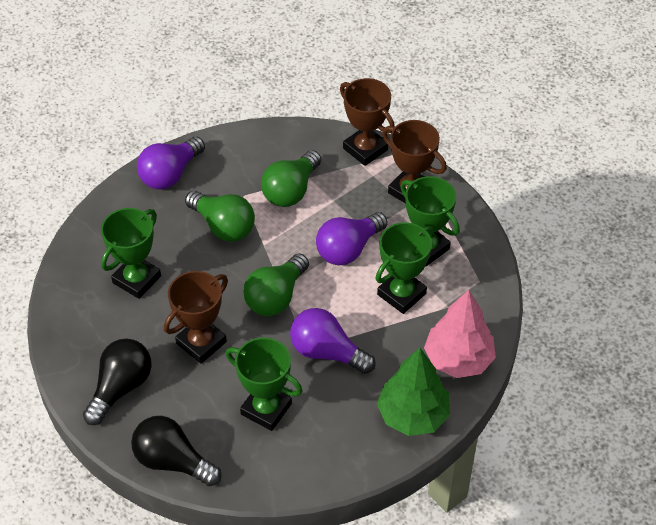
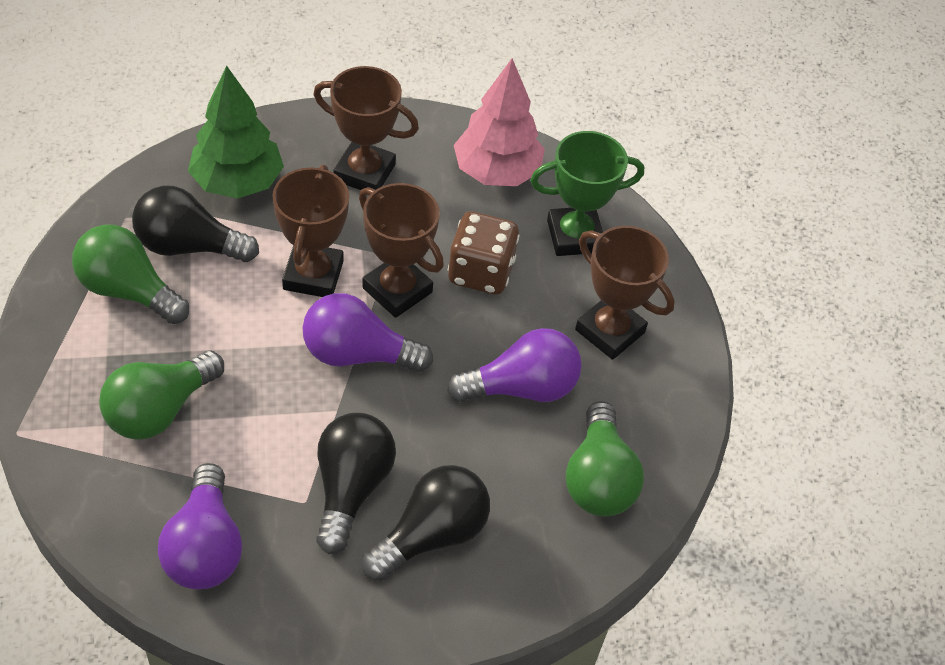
black light bulb: 2 -> 3
brown dice: 0 -> 1
brown trophy: 3 -> 4
green trophy: 4 -> 1

